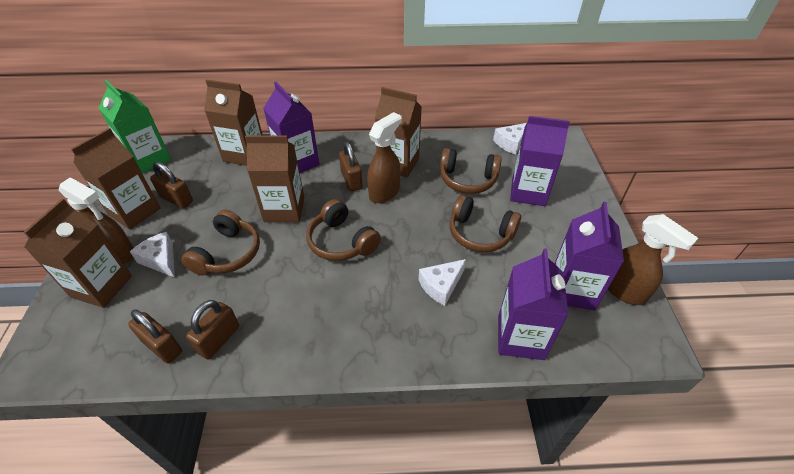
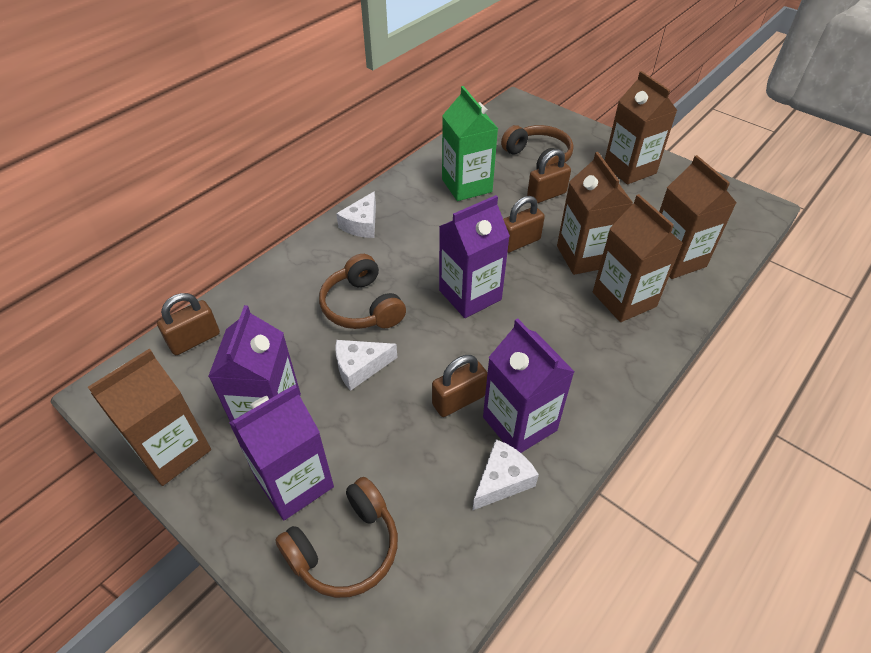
brown headphones: 4 -> 3
brown spray bottle: 3 -> 0

